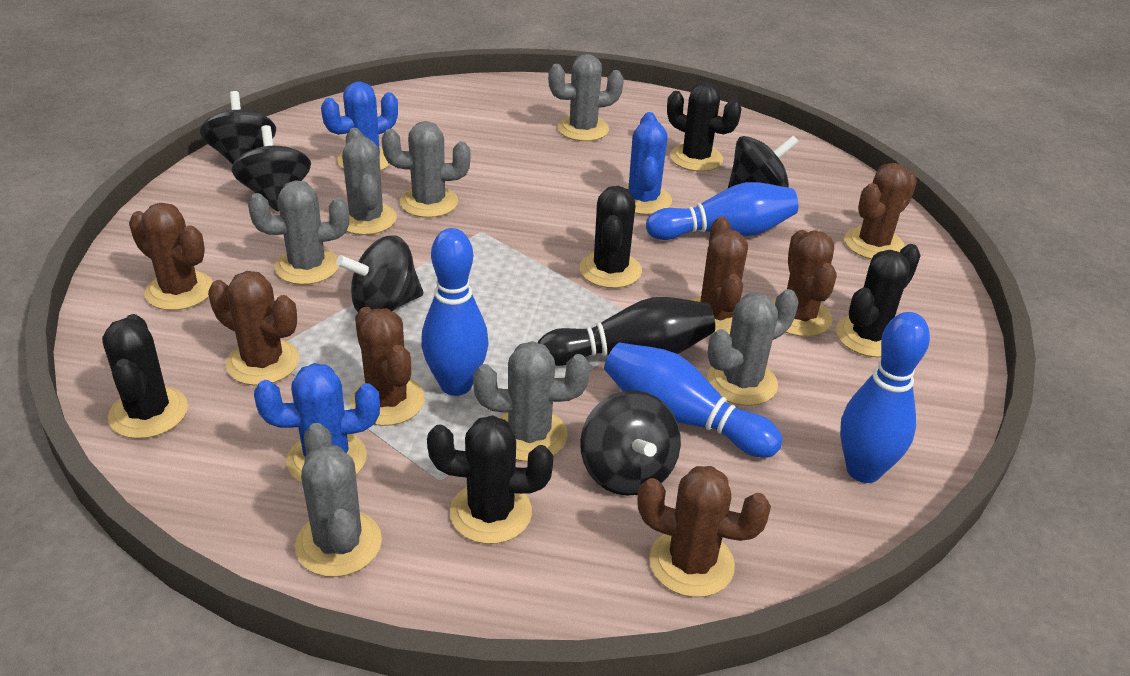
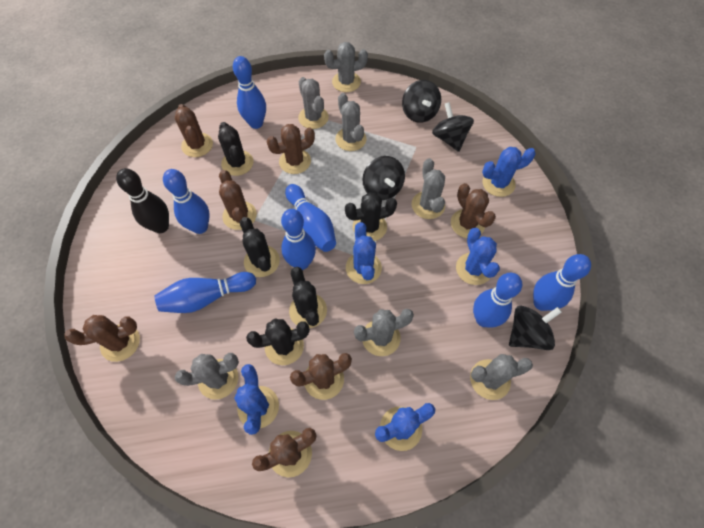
black spinning top: 5 -> 4
blue bowling pin: 4 -> 7
blue cactus: 3 -> 5

